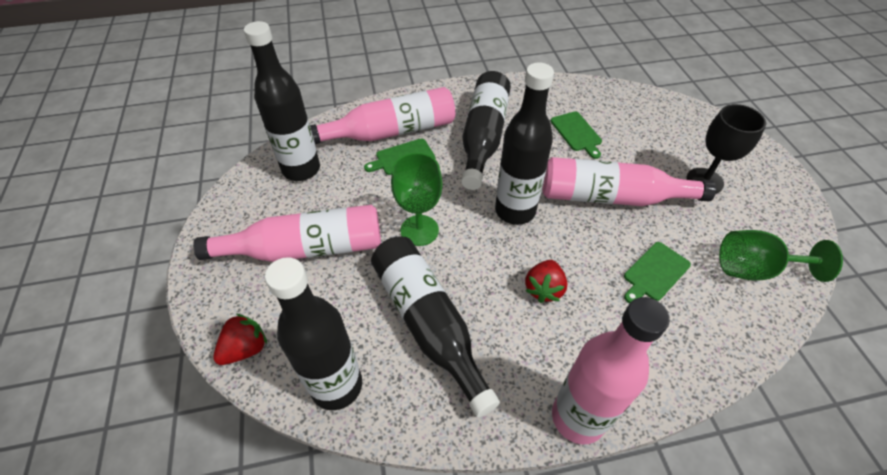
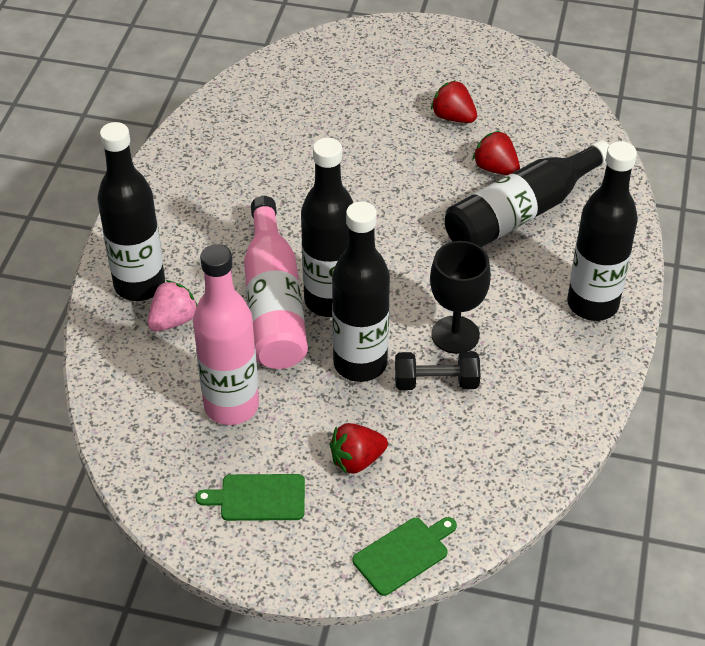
black dumbbell: 0 -> 1
green cutting board: 3 -> 2
green goblet: 2 -> 0
pink bottle: 4 -> 2
pink strawberry: 0 -> 1
red strawberry: 2 -> 3

